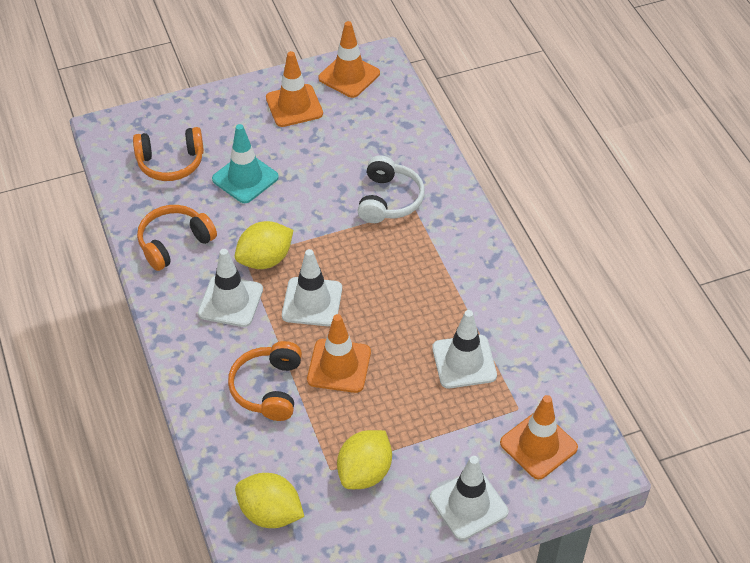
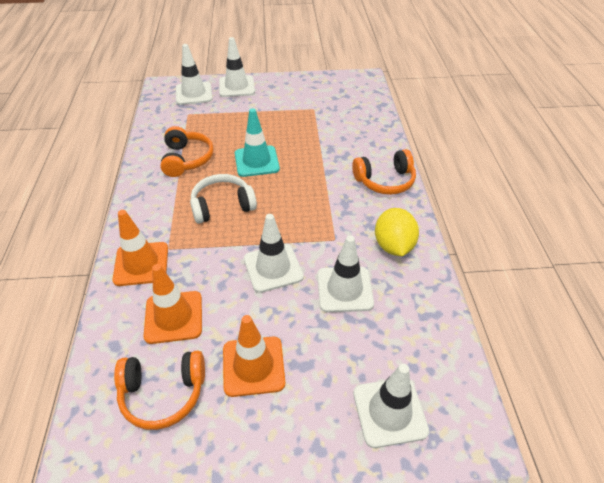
orange traffic cone: 4 -> 3
white traffic cone: 4 -> 5
yellow lemon: 3 -> 1

